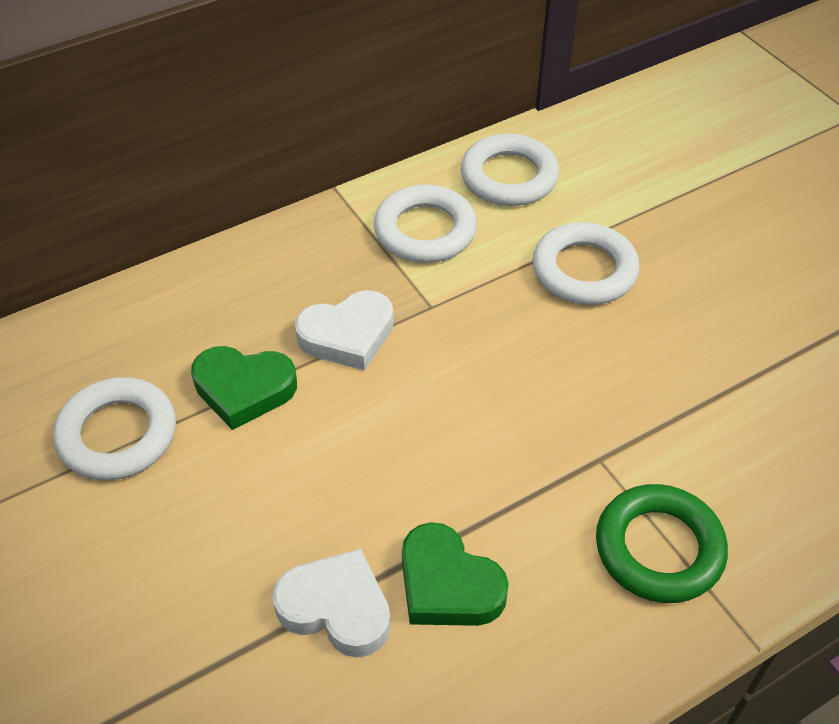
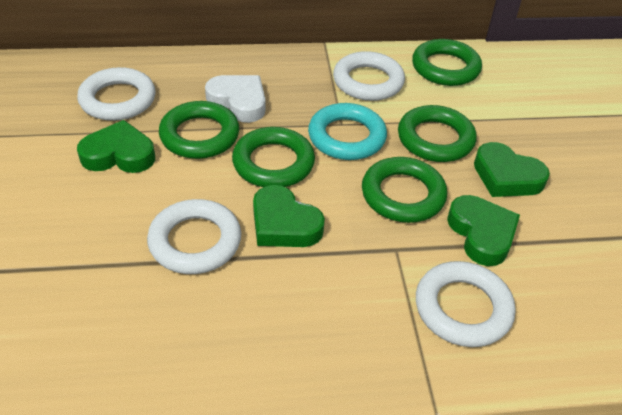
green heart: 2 -> 4
green ring: 1 -> 5
turquoise ring: 0 -> 1
white heart: 2 -> 1

